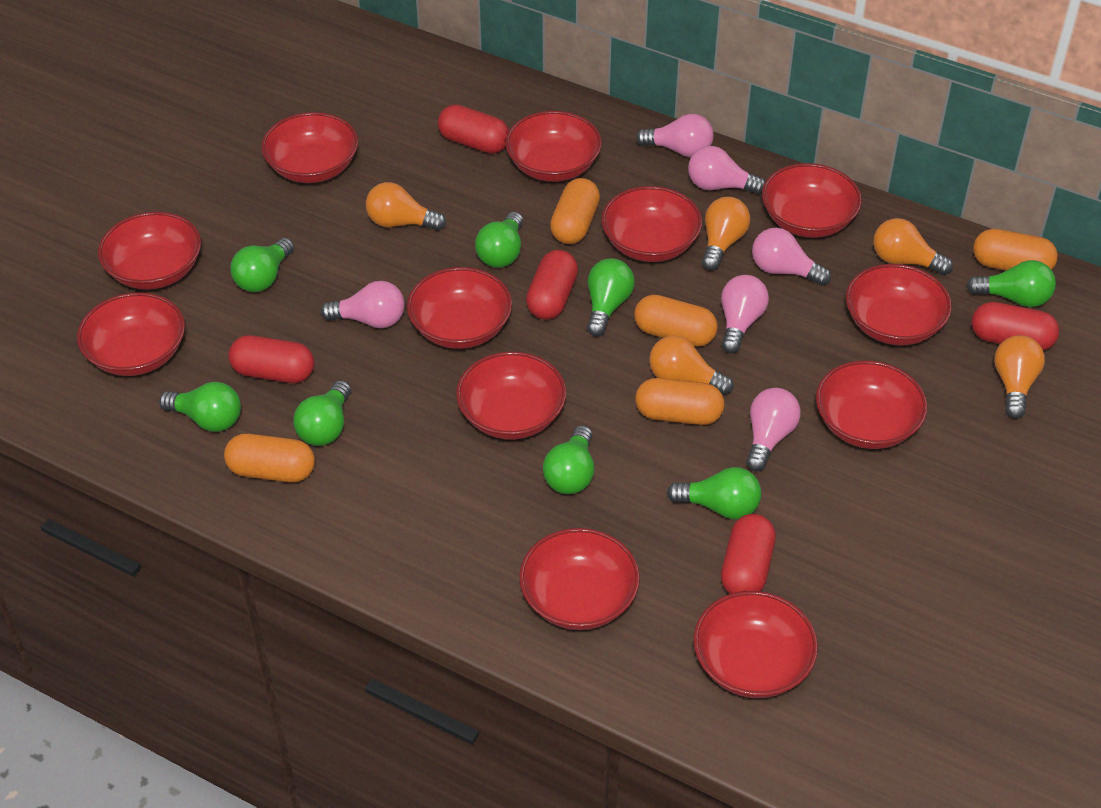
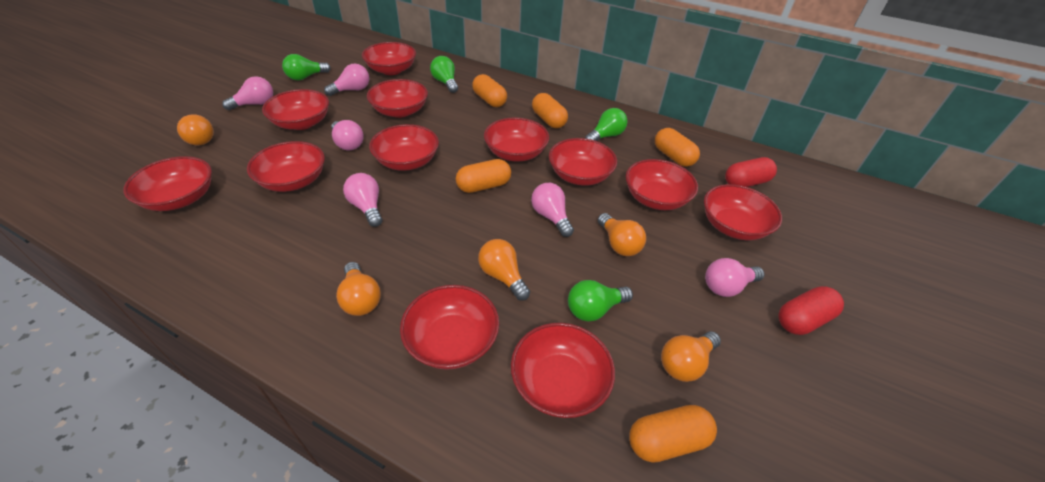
green light bulb: 8 -> 4
red capsule: 5 -> 2

